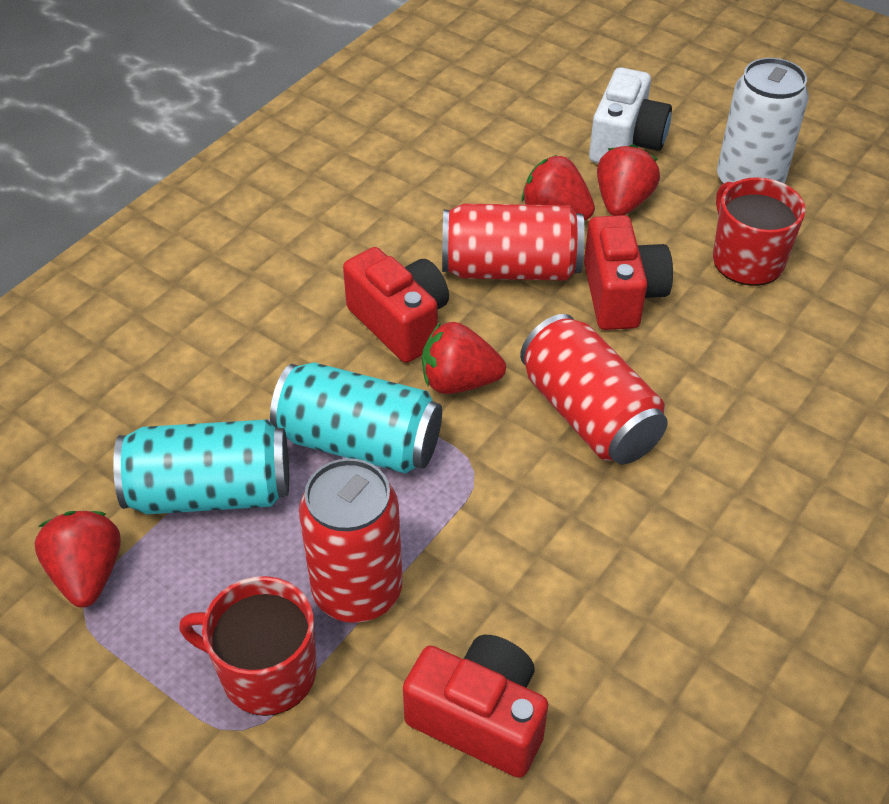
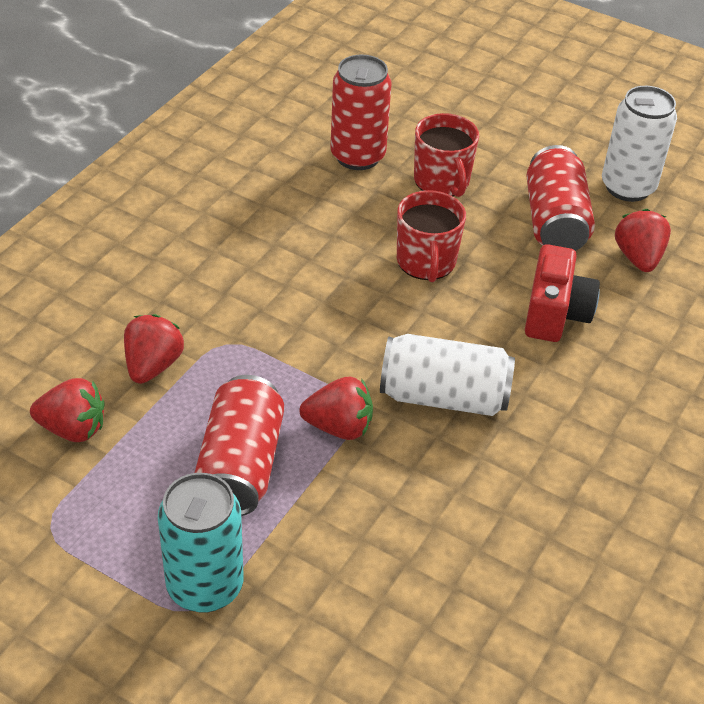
red camera: 3 -> 1
turquoise can: 2 -> 1
white camera: 1 -> 0
white can: 1 -> 2

